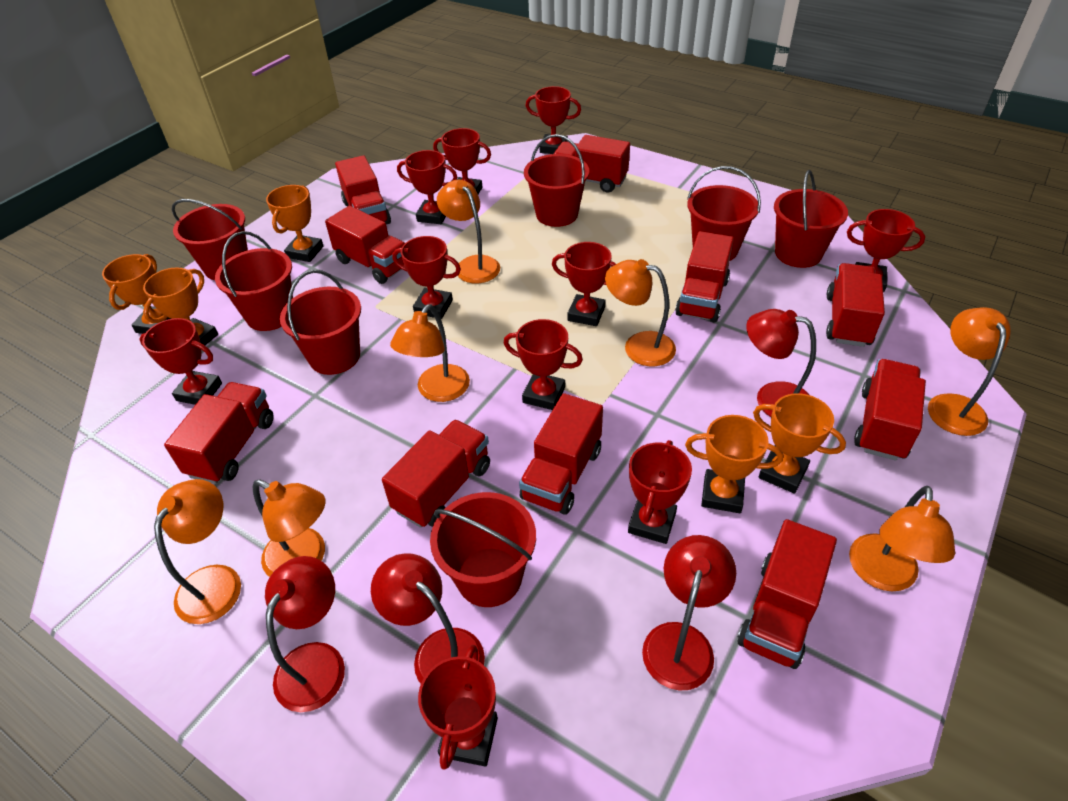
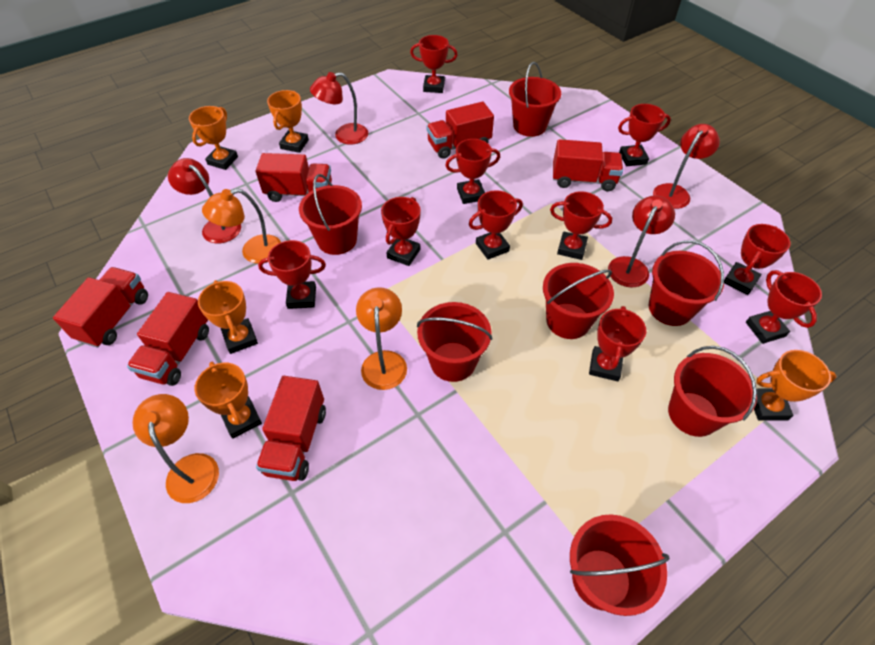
orange lamp: 7 -> 3
red truck: 10 -> 6

